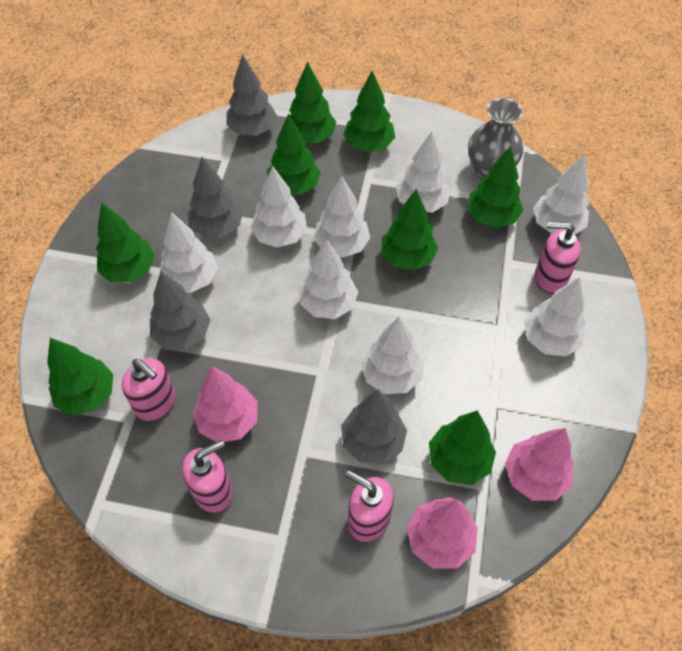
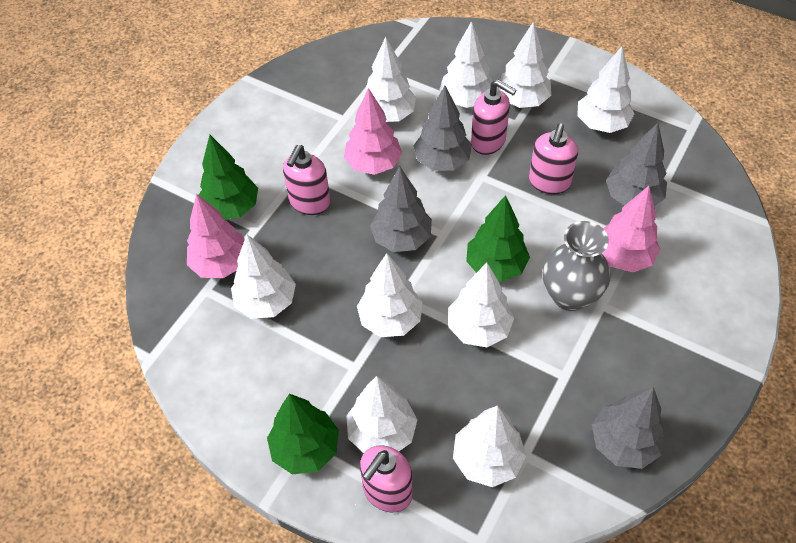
green tree: 8 -> 3
white tree: 8 -> 9

